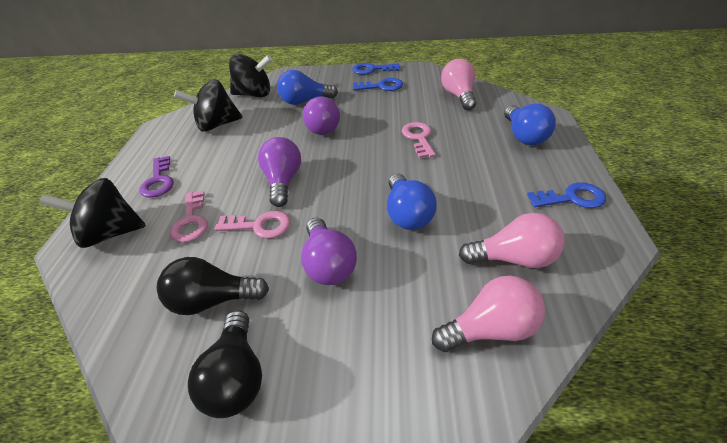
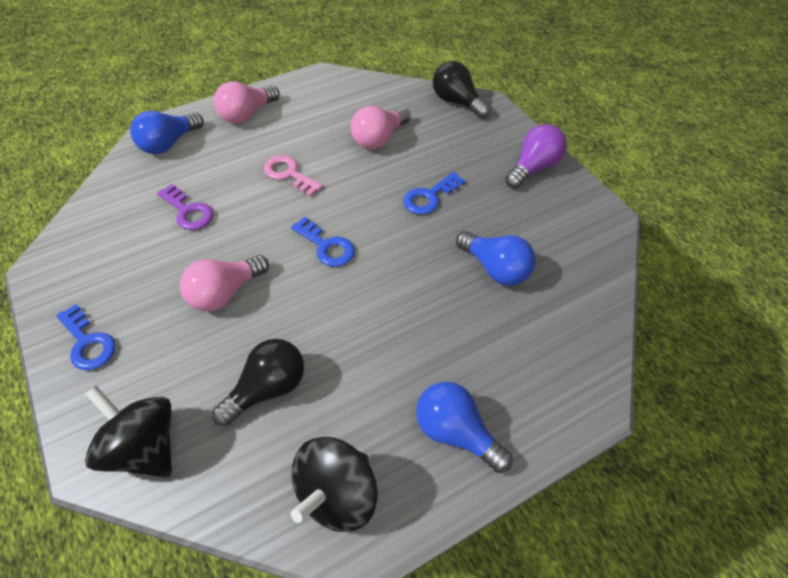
black spinning top: 3 -> 2
pink key: 3 -> 1
purple light bulb: 3 -> 1

